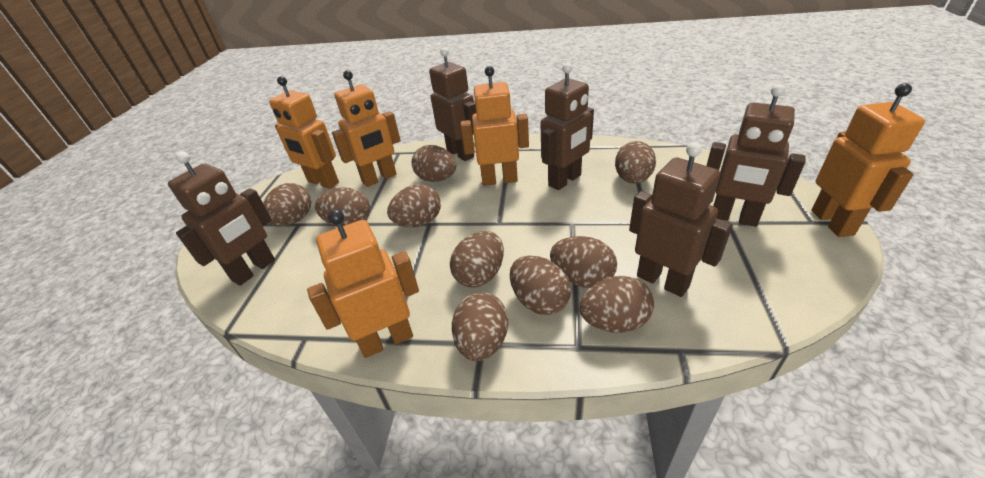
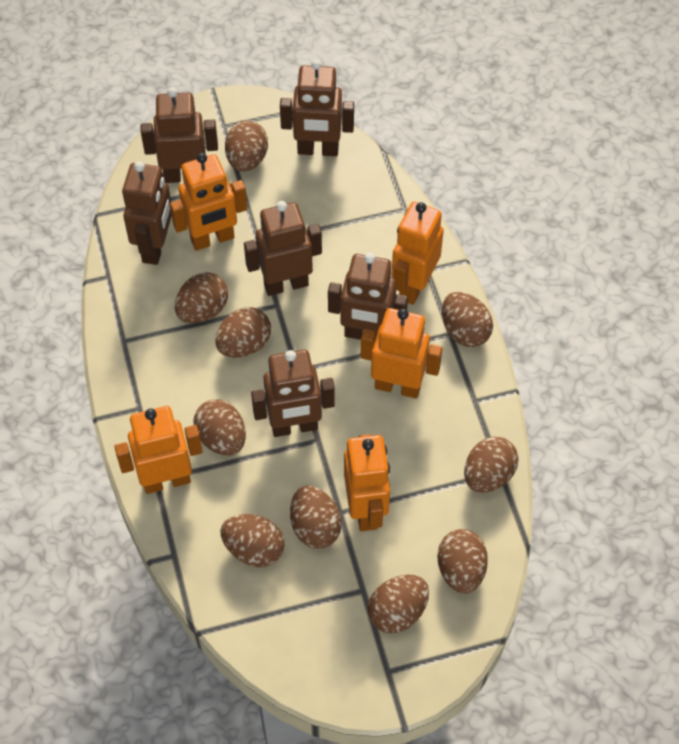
brown robot: 5 -> 6

